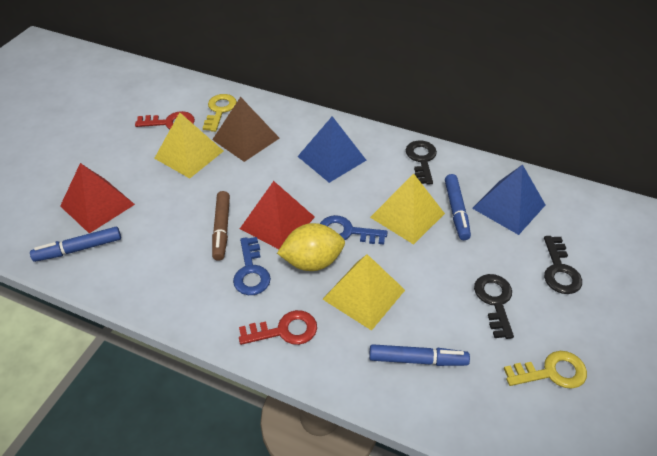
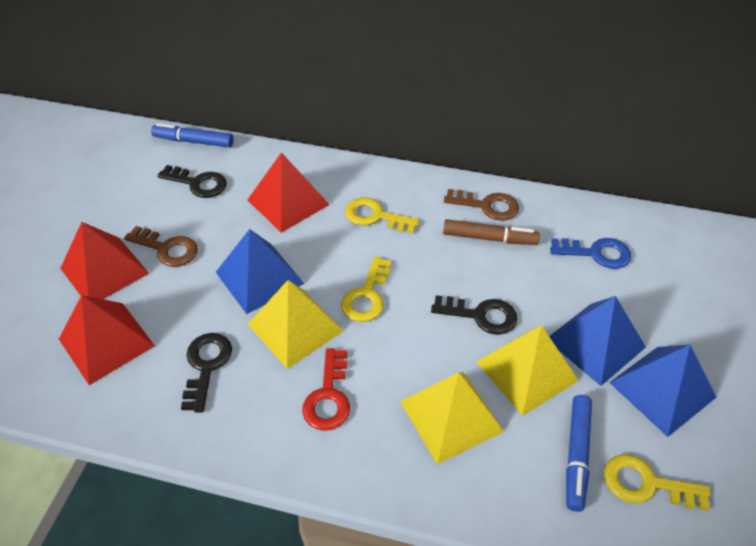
blue key: 2 -> 1
blue marker: 3 -> 2
blue pyramid: 2 -> 3
brown key: 0 -> 2
brown pyramid: 1 -> 0
red key: 2 -> 1
red pyramid: 2 -> 3
yellow key: 2 -> 3
yellow lemon: 1 -> 0

